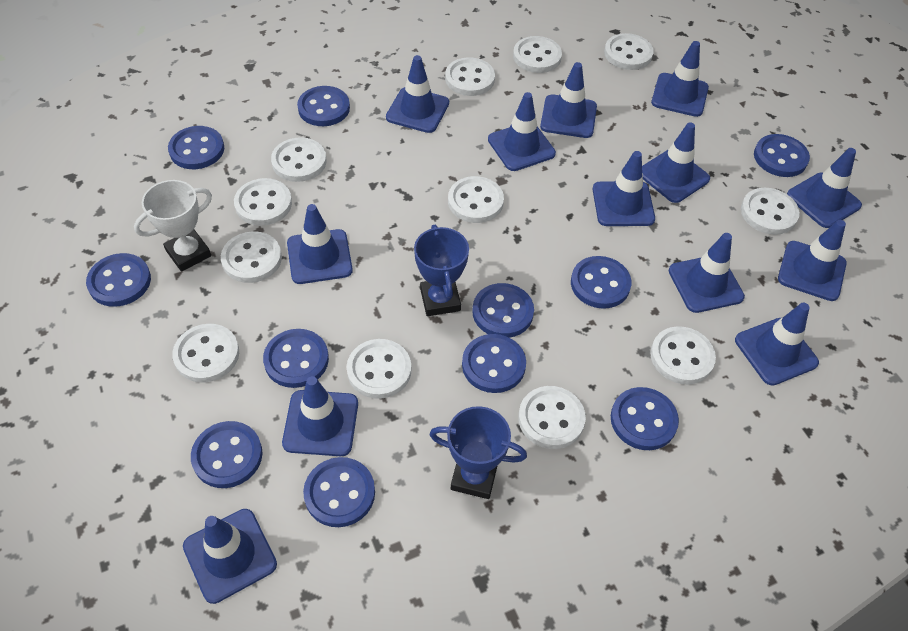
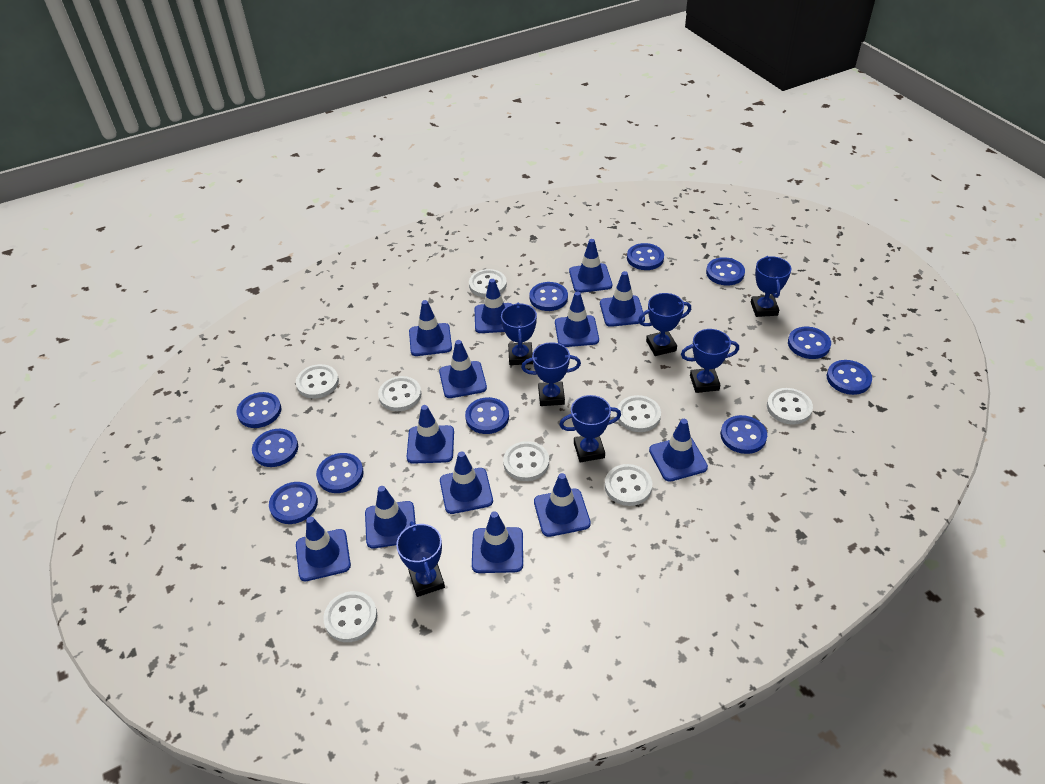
blue trophy: 2 -> 7
white button: 12 -> 8
white trophy: 1 -> 0

